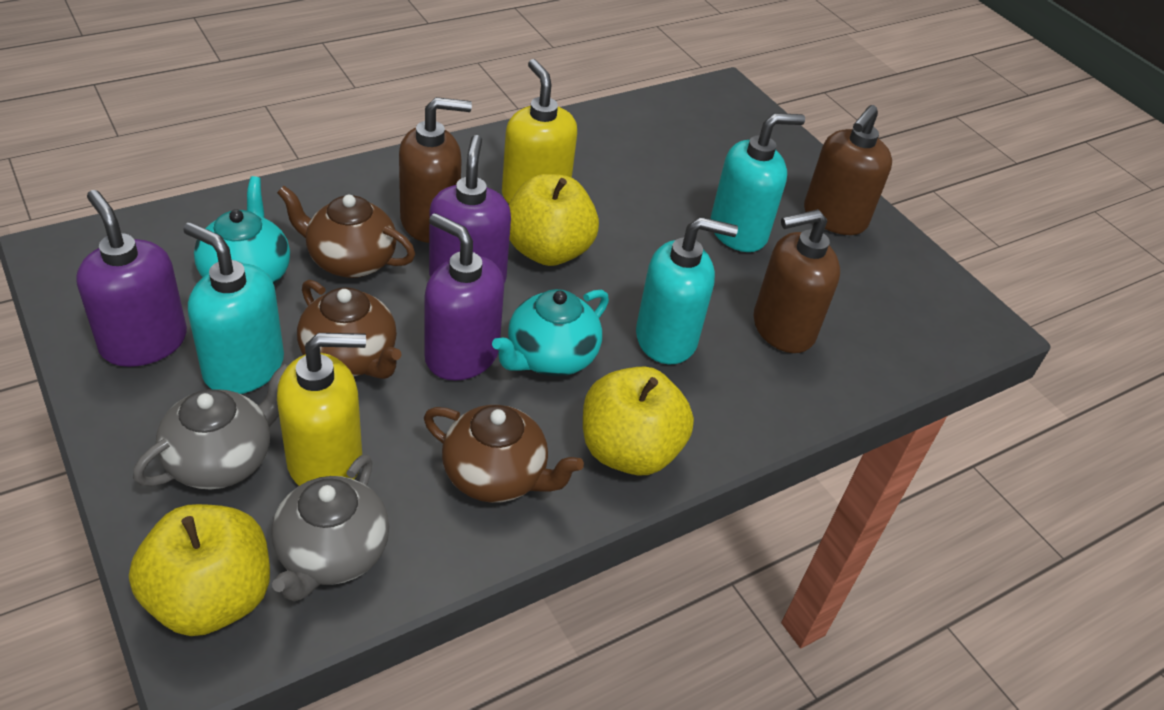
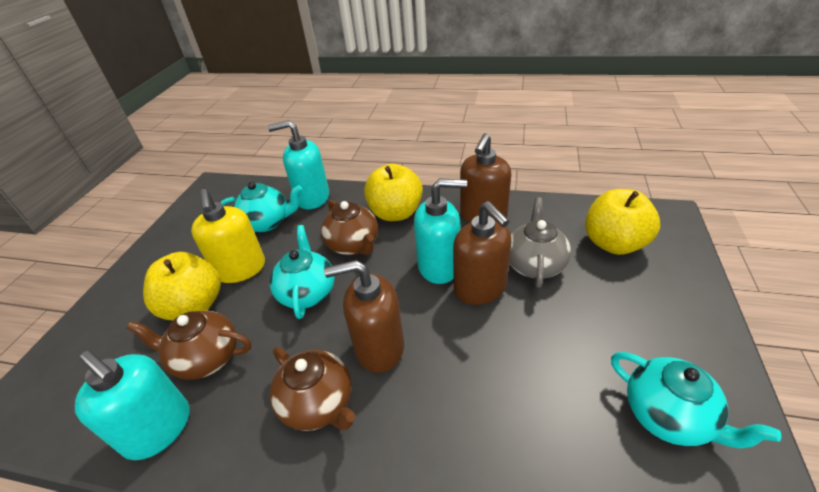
grey teapot: 2 -> 1
purple soap dispenser: 3 -> 0
turquoise teapot: 2 -> 3
yellow soap dispenser: 2 -> 1

